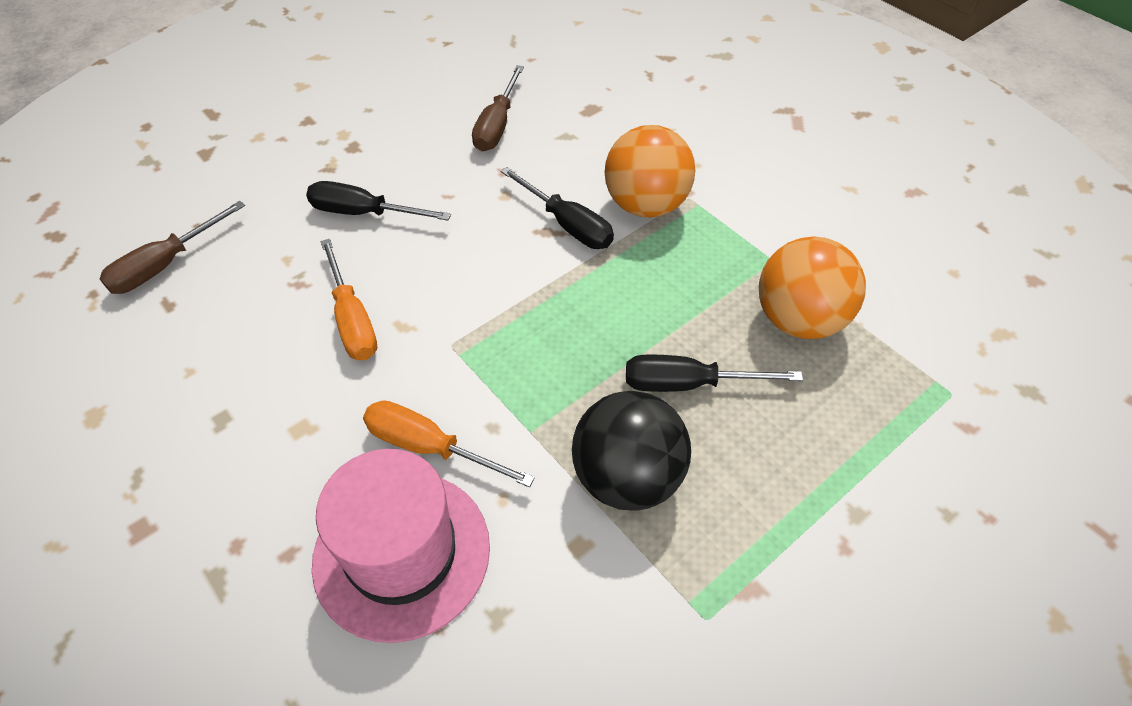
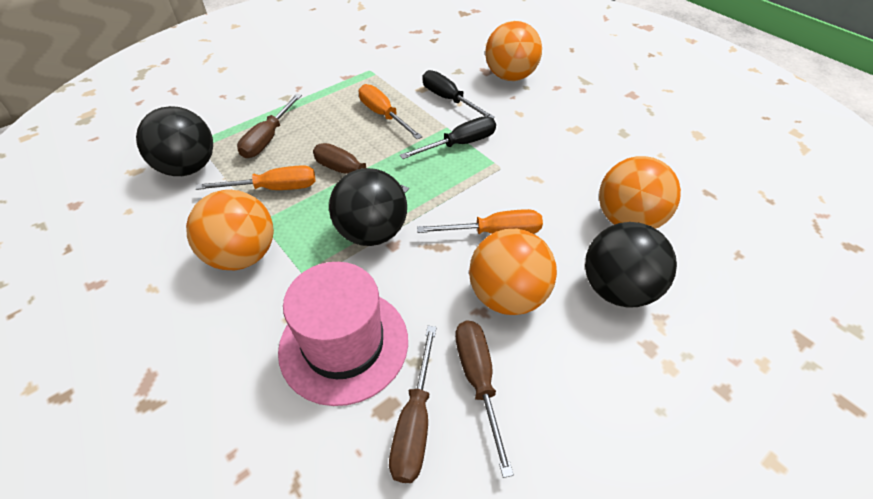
black ball: 1 -> 3
black screwdriver: 3 -> 2
brown screwdriver: 2 -> 4
orange ball: 2 -> 4
orange screwdriver: 2 -> 3

